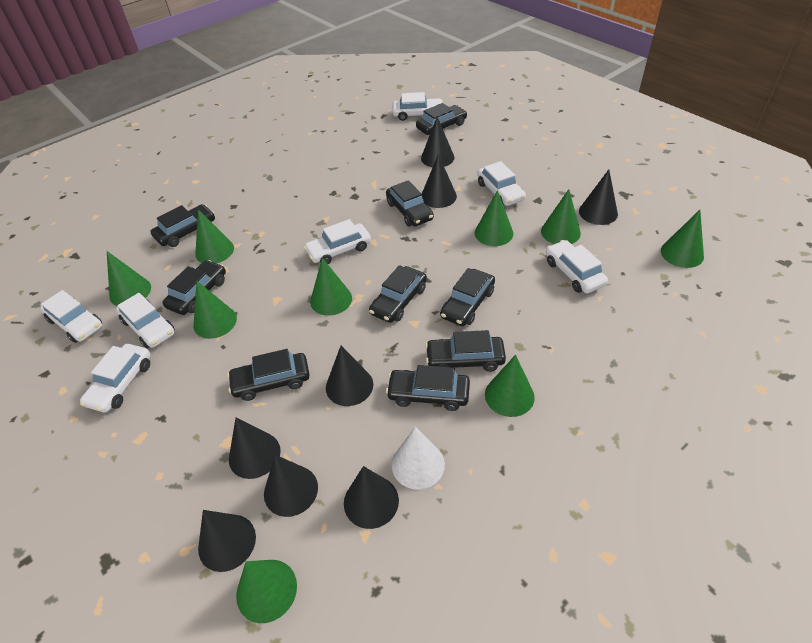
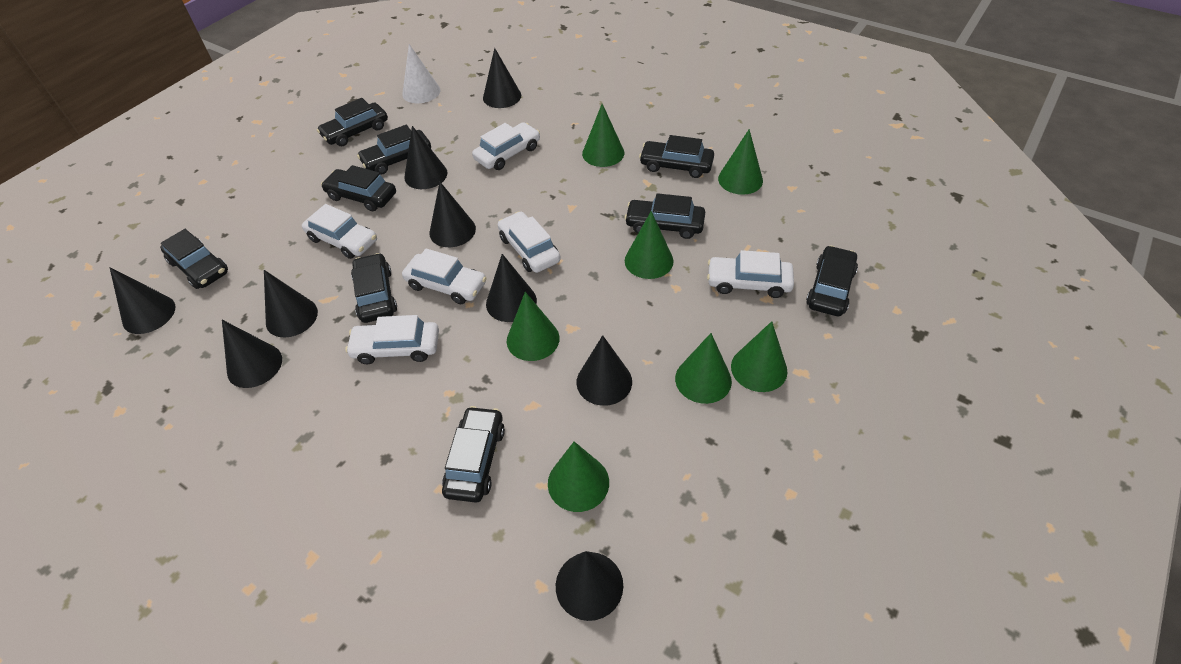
black cone: 8 -> 9
green cone: 9 -> 7
white car: 7 -> 6

